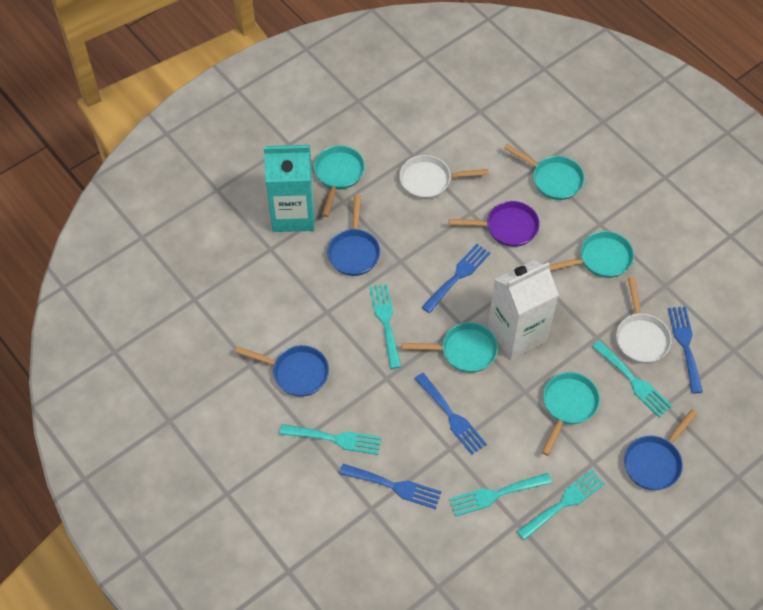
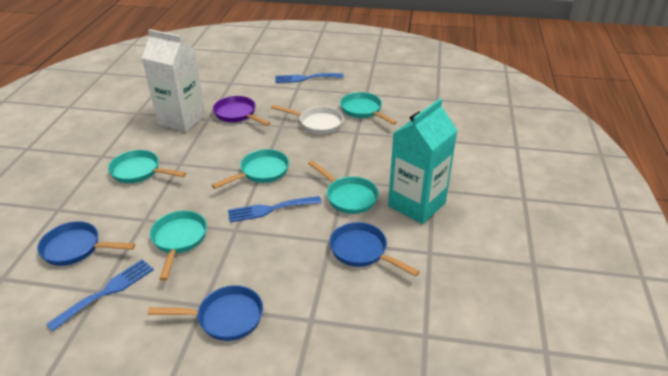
blue fork: 4 -> 3
turquoise fork: 5 -> 0
white pan: 2 -> 1

